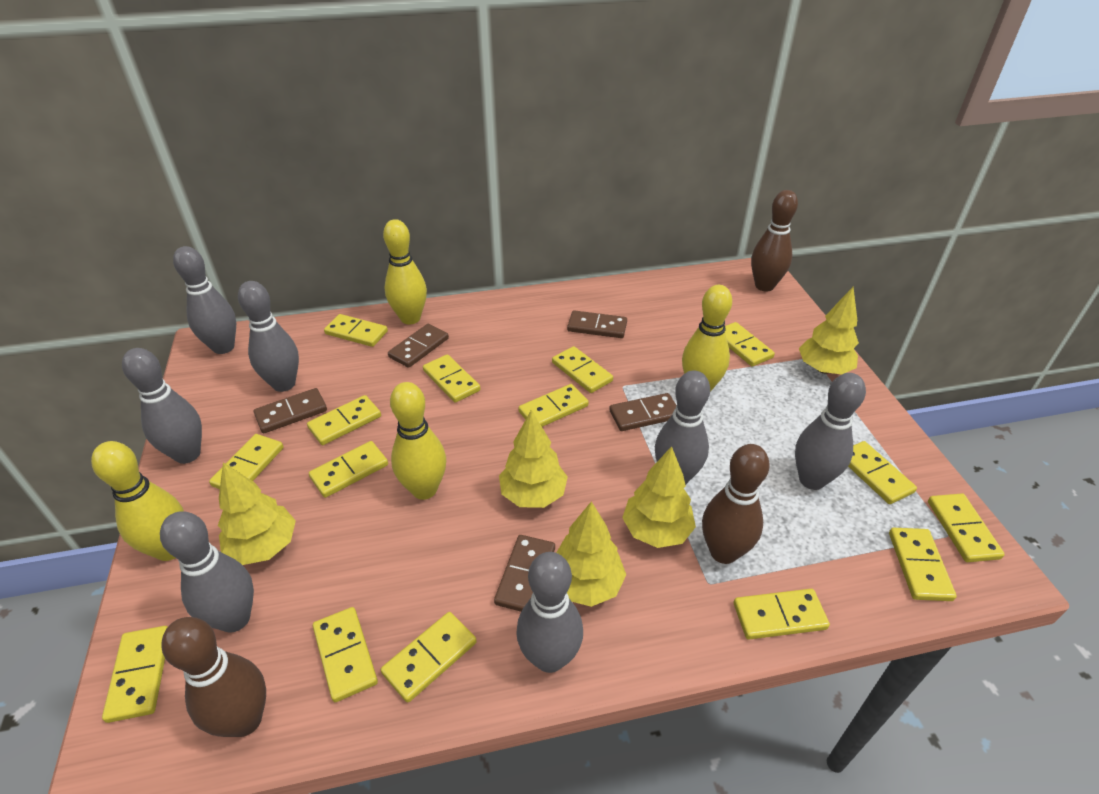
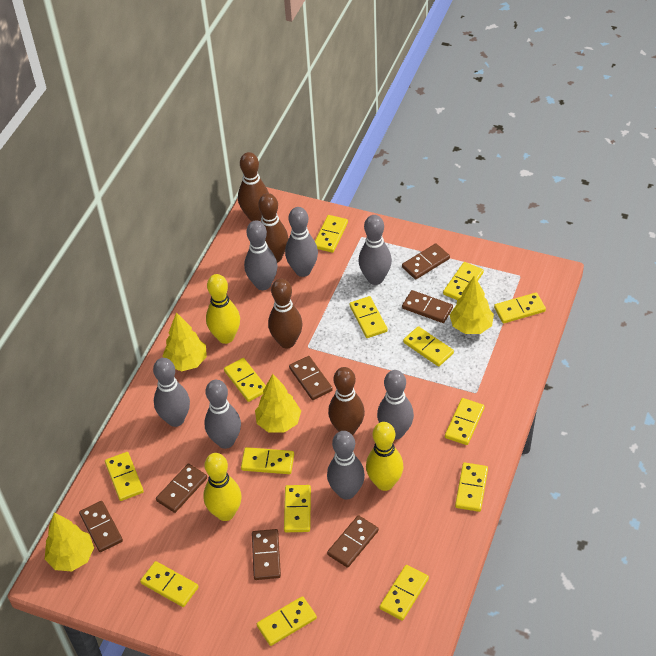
brown bowling pin: 3 -> 4
brown domino: 5 -> 7
yellow bowling pin: 4 -> 3
yellow domino: 15 -> 14
yellow tree: 5 -> 4

